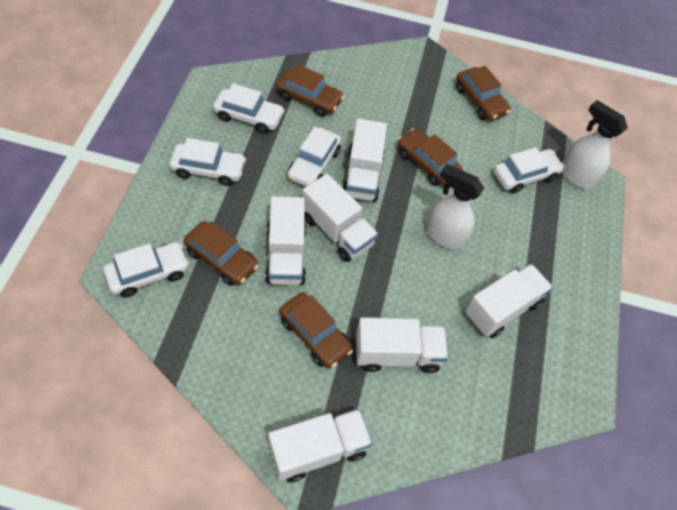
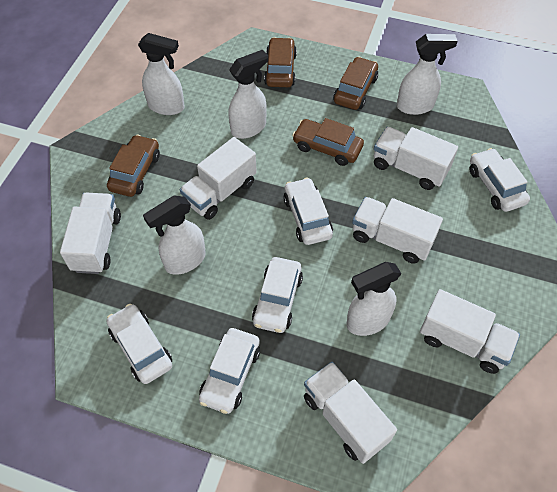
brown car: 5 -> 4
white spray bottle: 2 -> 5

